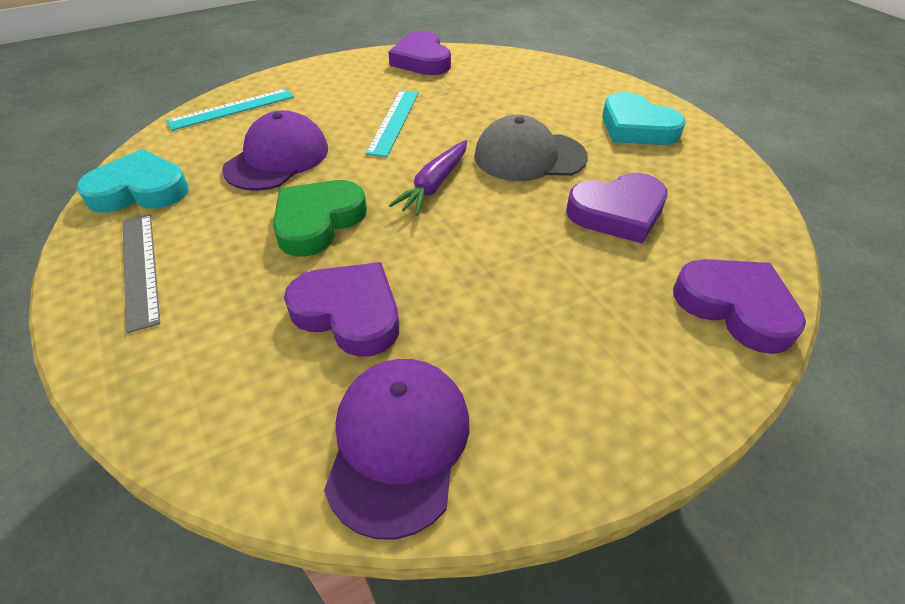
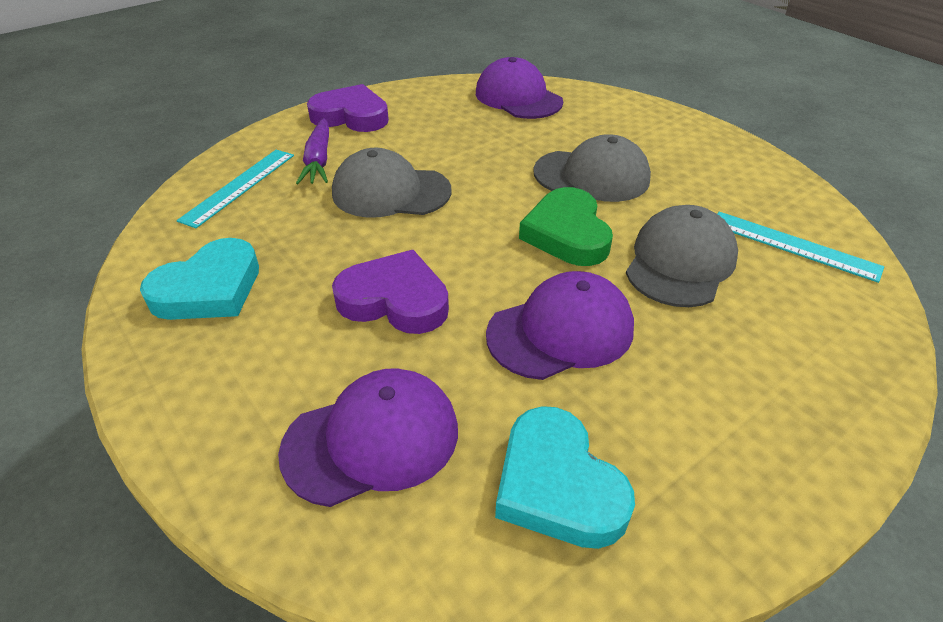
grey cap: 1 -> 3
grey ruler: 1 -> 0
purple cap: 2 -> 3
purple heart: 4 -> 2

